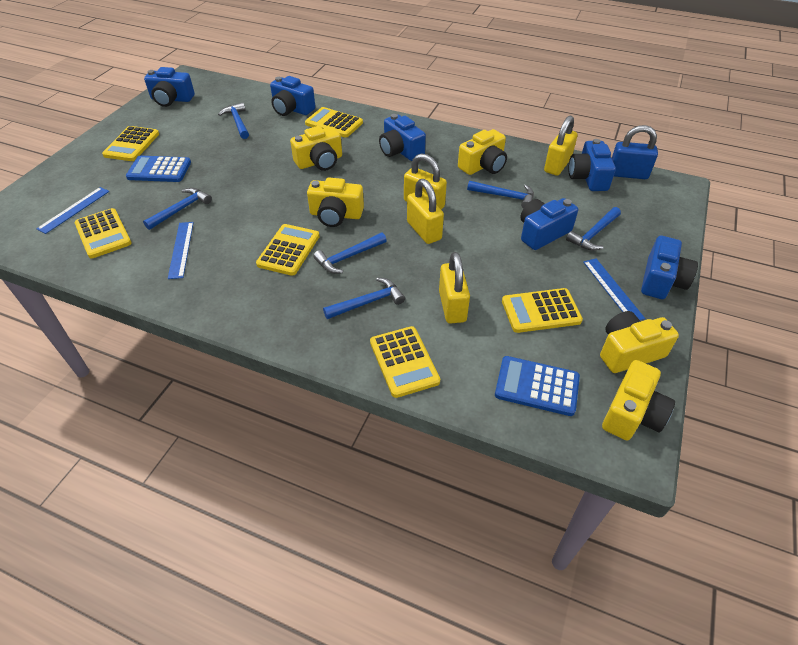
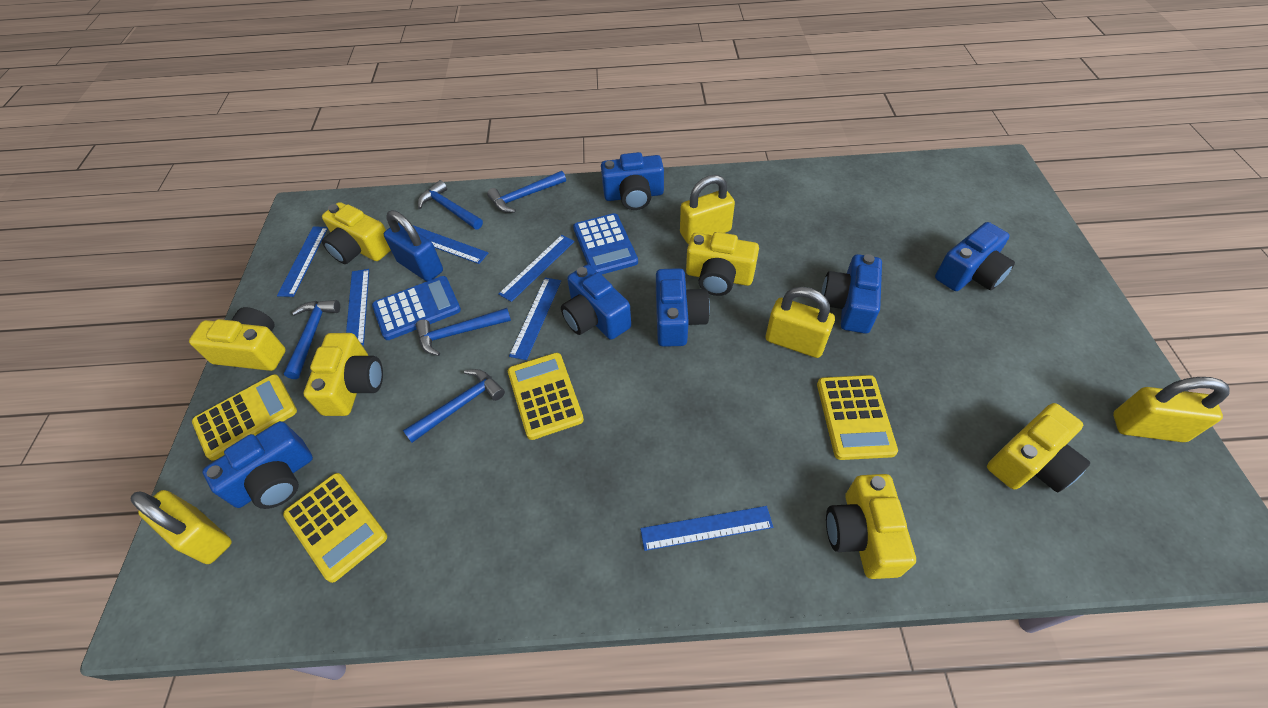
blue hammer: 6 -> 5
blue ruler: 3 -> 6
yellow calculator: 6 -> 4
yellow camera: 5 -> 6

